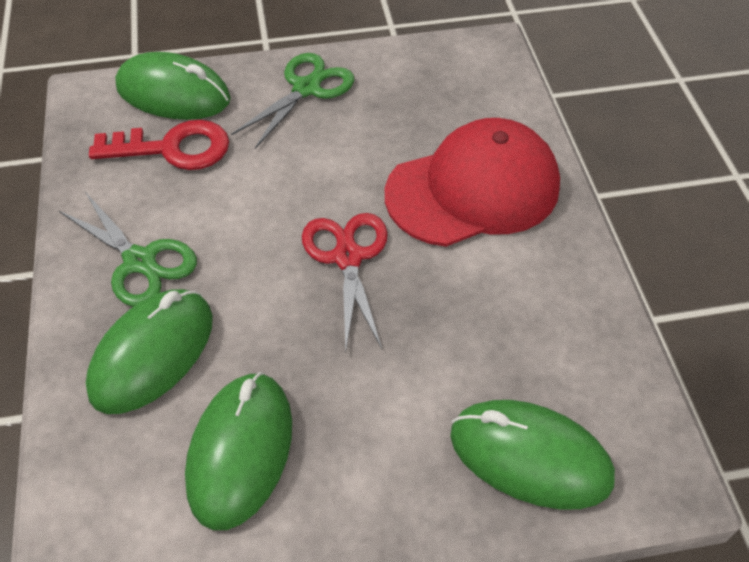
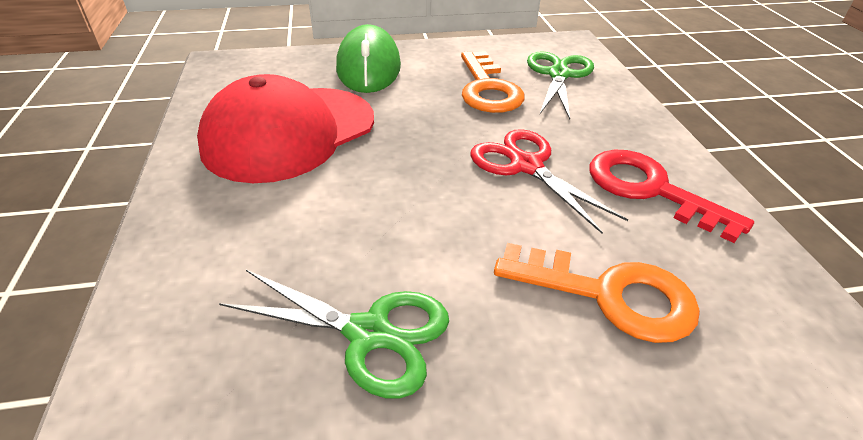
green mouse: 4 -> 1
orange key: 0 -> 2

